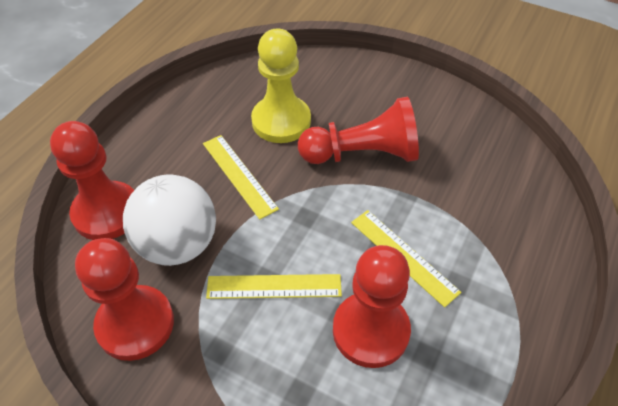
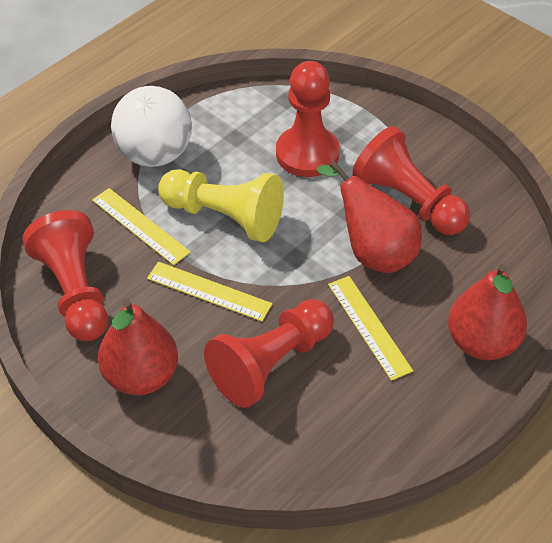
red pear: 0 -> 3

